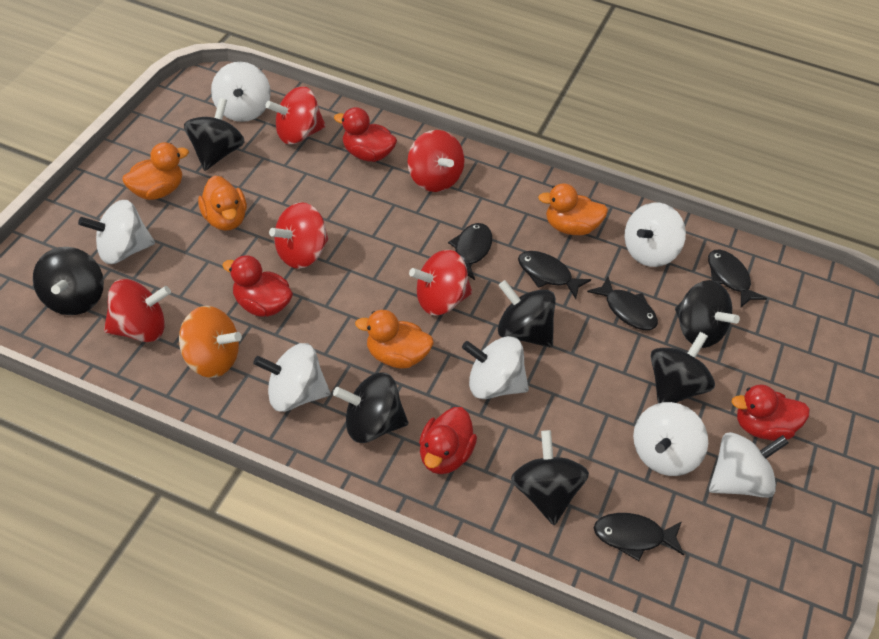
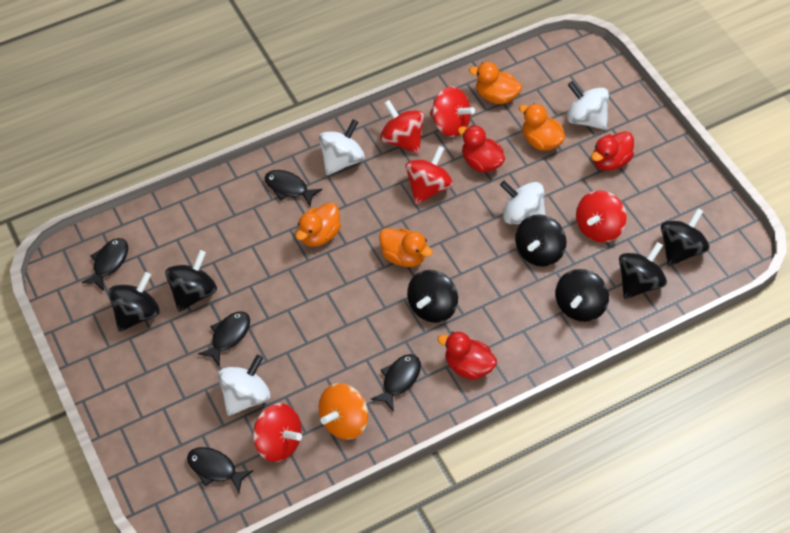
red duck: 4 -> 3
white spinning top: 7 -> 4

